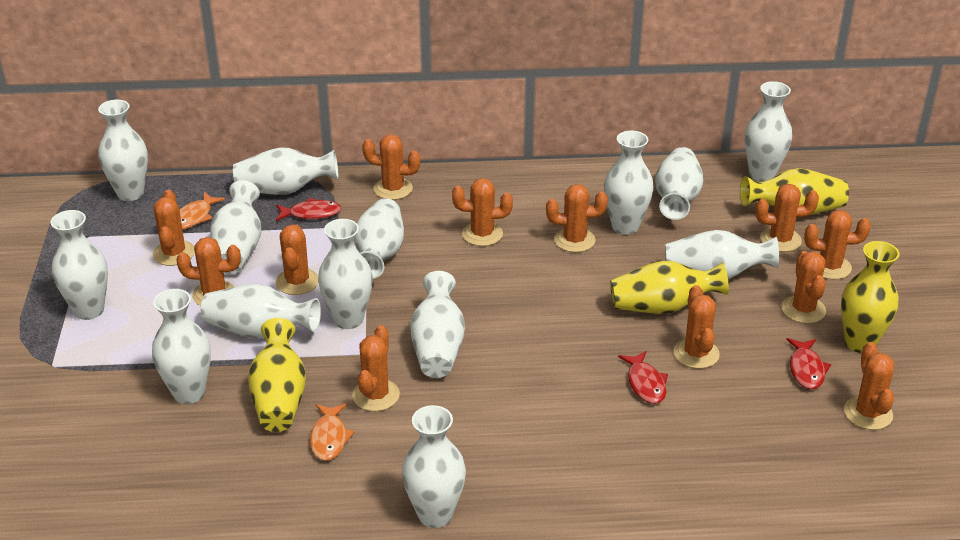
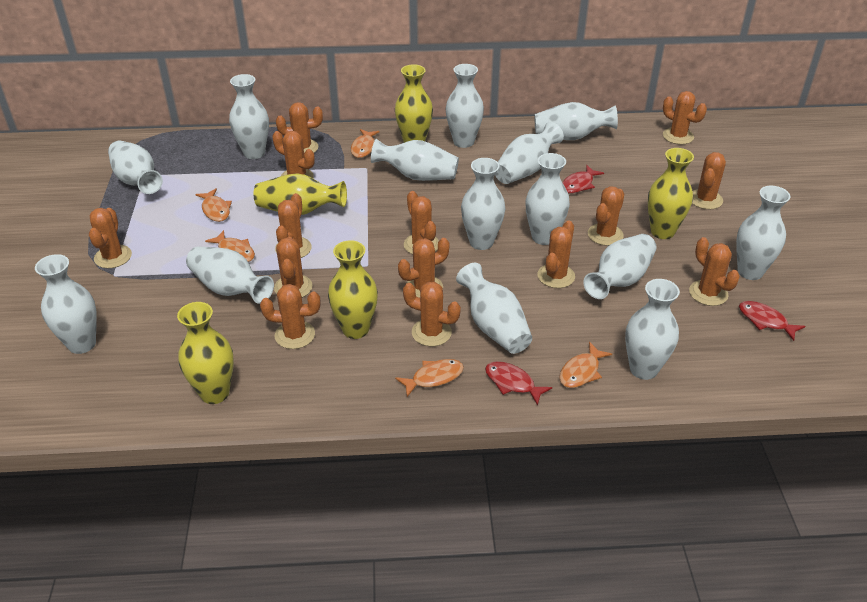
orange cactus: 12 -> 14
orange fish: 2 -> 5
yellow vase: 4 -> 5

